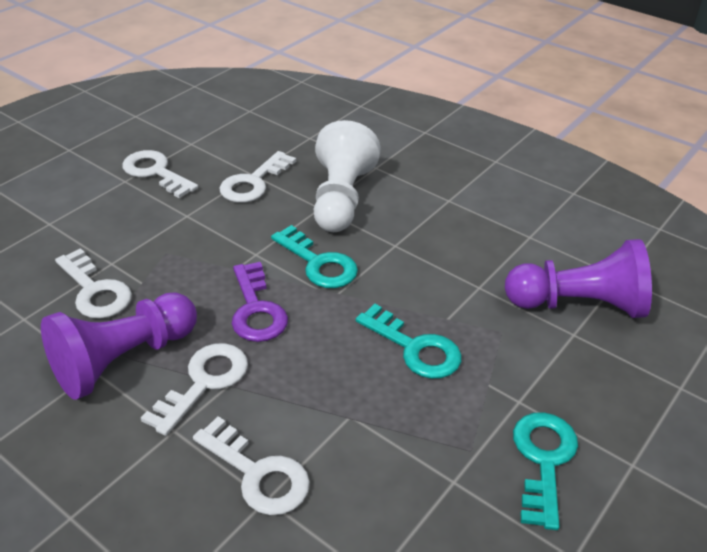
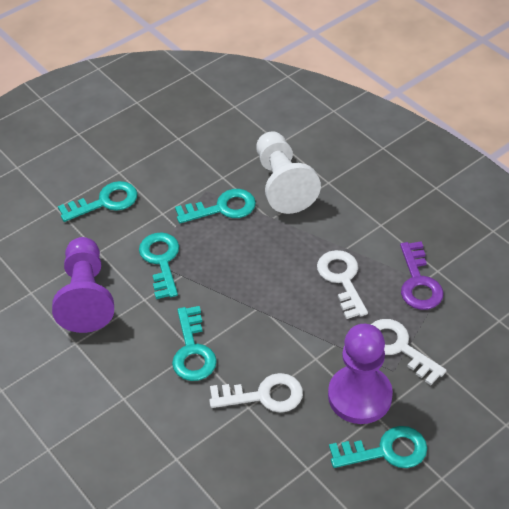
turquoise key: 3 -> 5
white key: 5 -> 3

